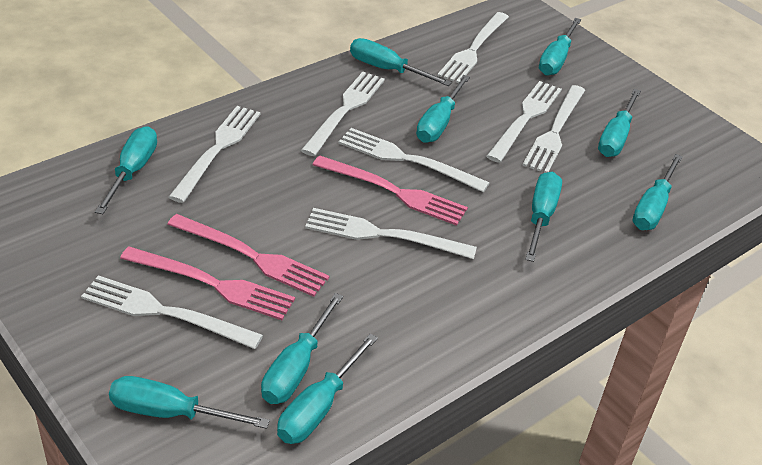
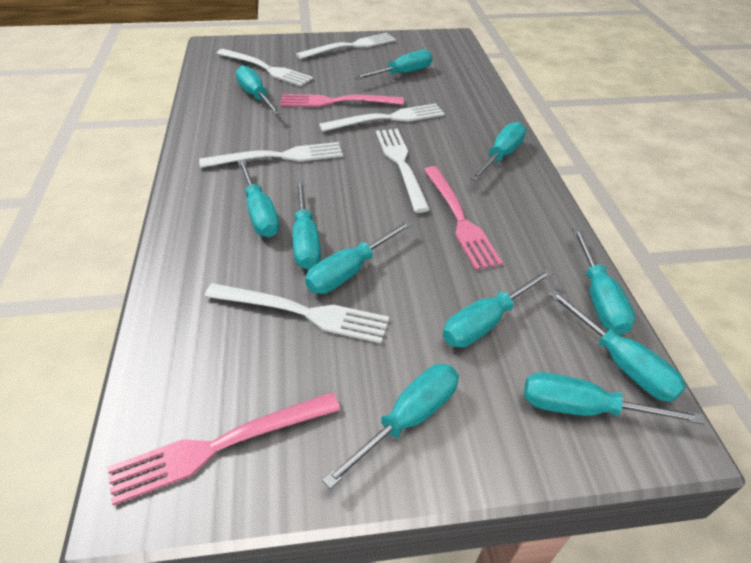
turquoise screwdriver: 10 -> 11
white fork: 8 -> 6

